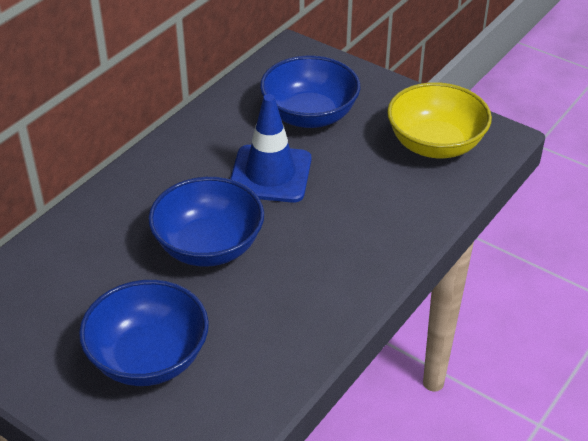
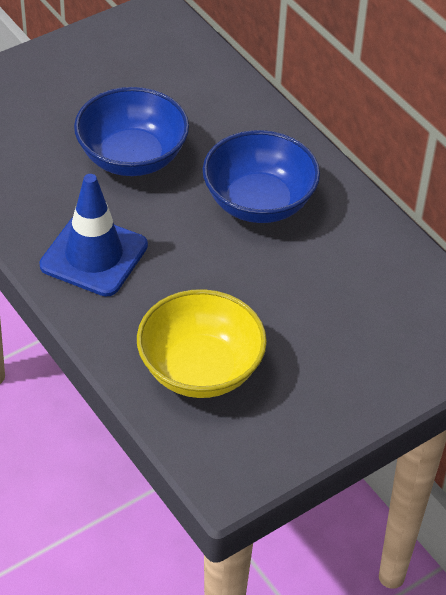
blue bowl: 3 -> 2

